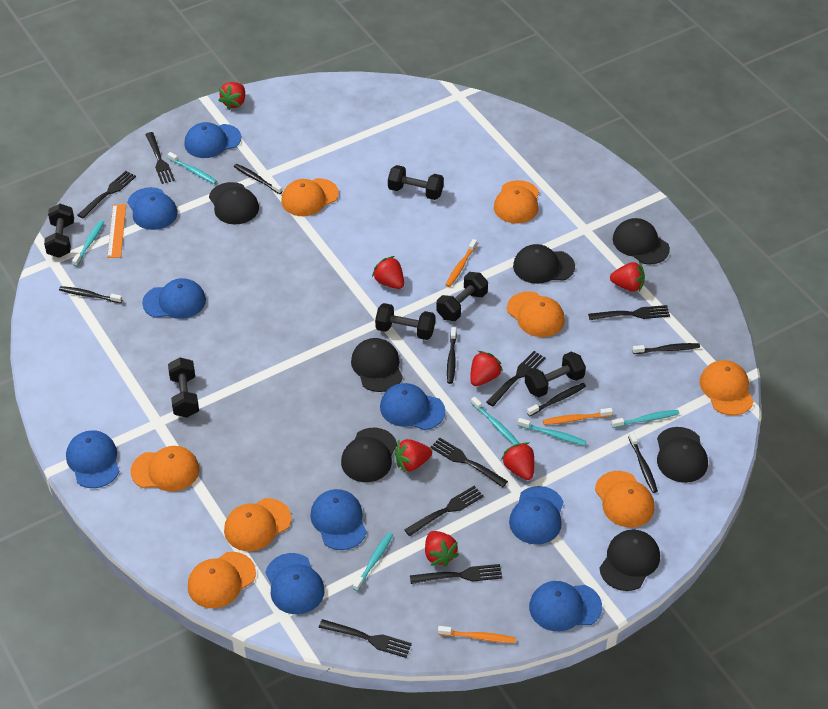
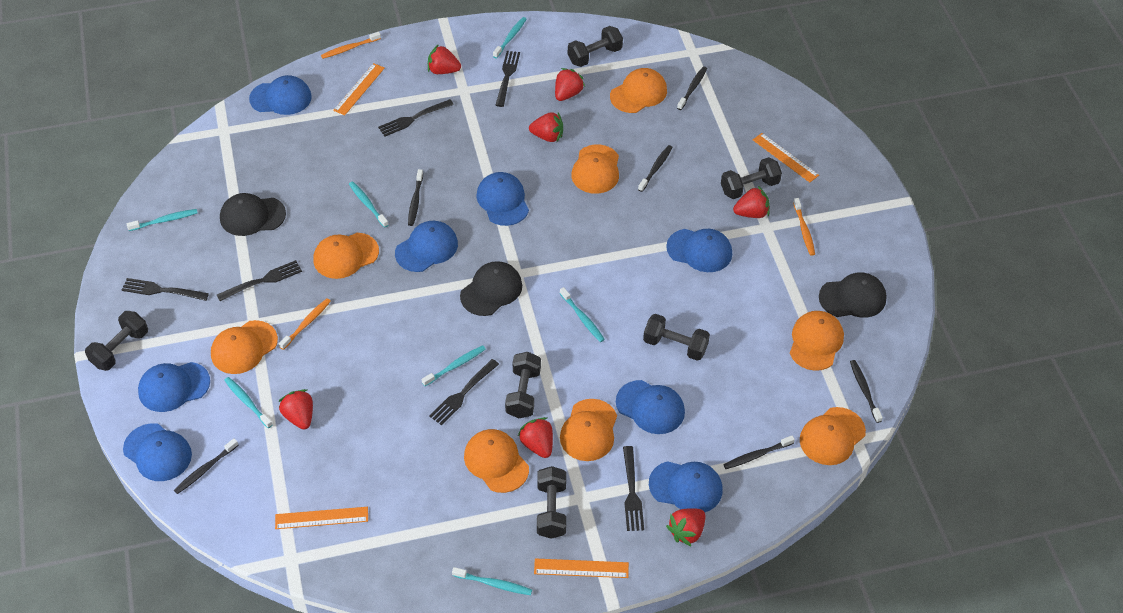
black cap: 7 -> 3
black fork: 8 -> 6
blue cap: 9 -> 8
orange ruler: 1 -> 4
turquoise toothbrush: 6 -> 7

